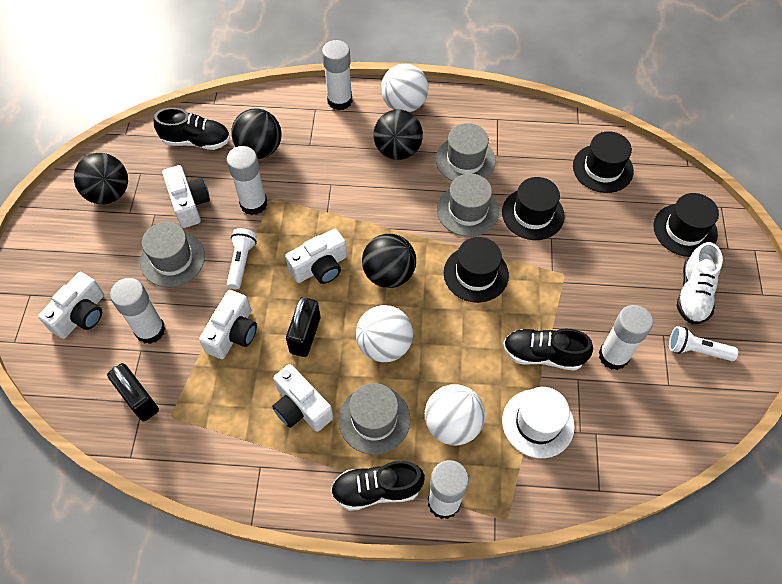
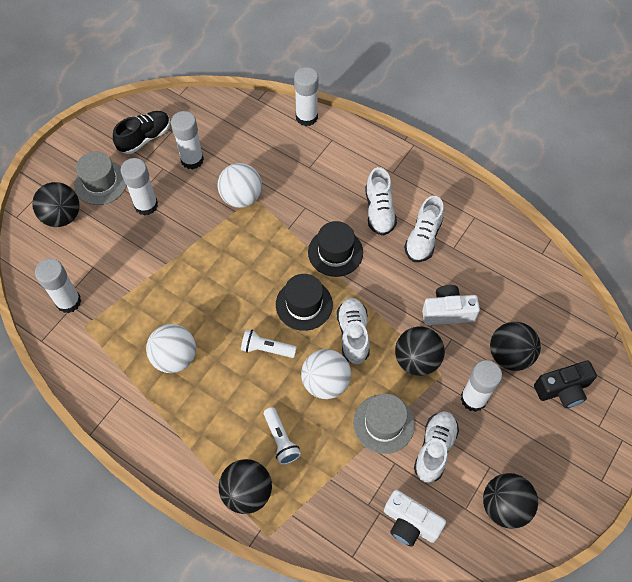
black ball: 4 -> 5
black camera: 0 -> 1
black hat: 4 -> 2
black padlock: 2 -> 0
black shoe: 3 -> 1
grey hat: 4 -> 2
white camera: 5 -> 2
white hat: 1 -> 0
white shoe: 1 -> 4

